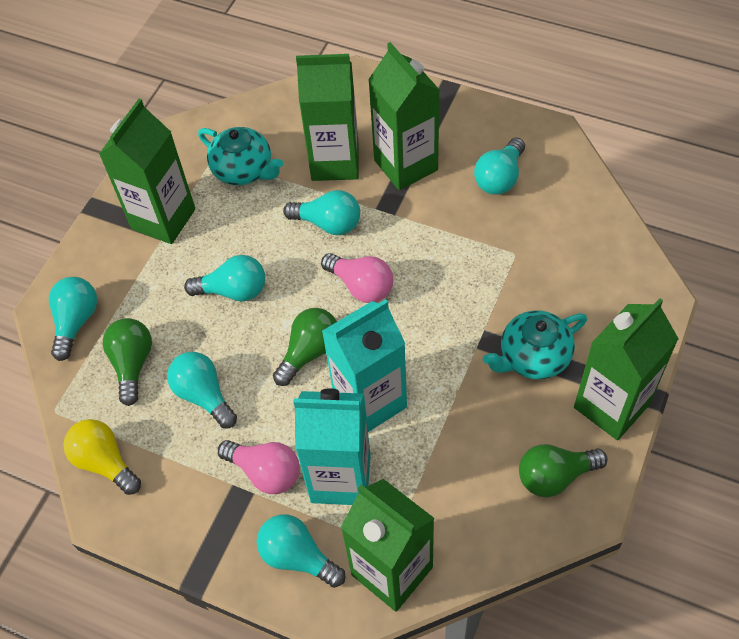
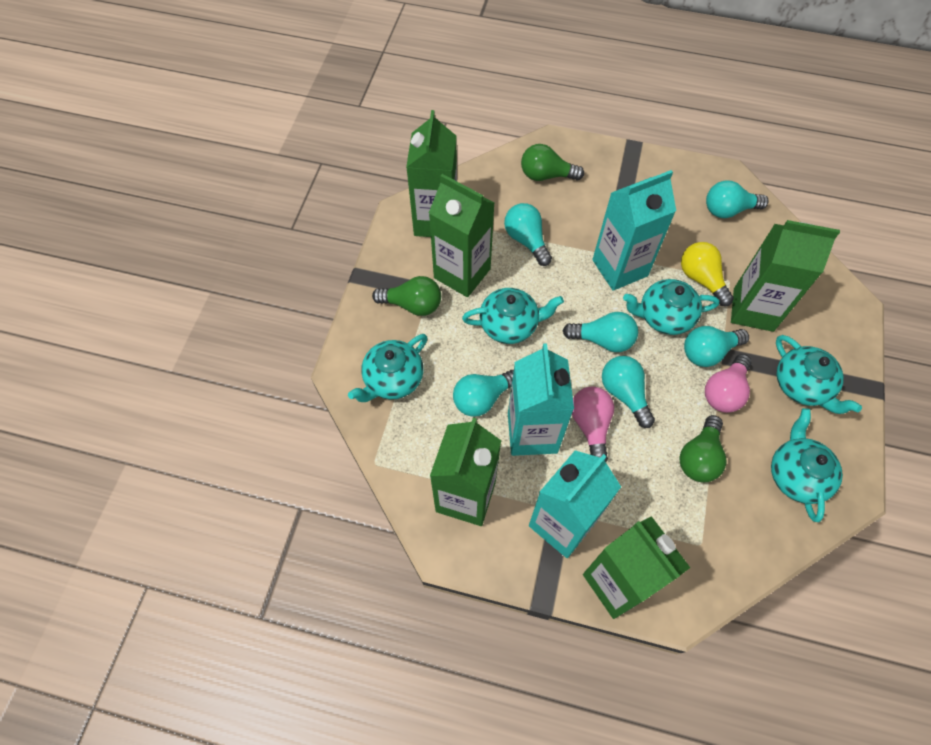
turquoise carton: 2 -> 3
turquoise teapot: 2 -> 5

